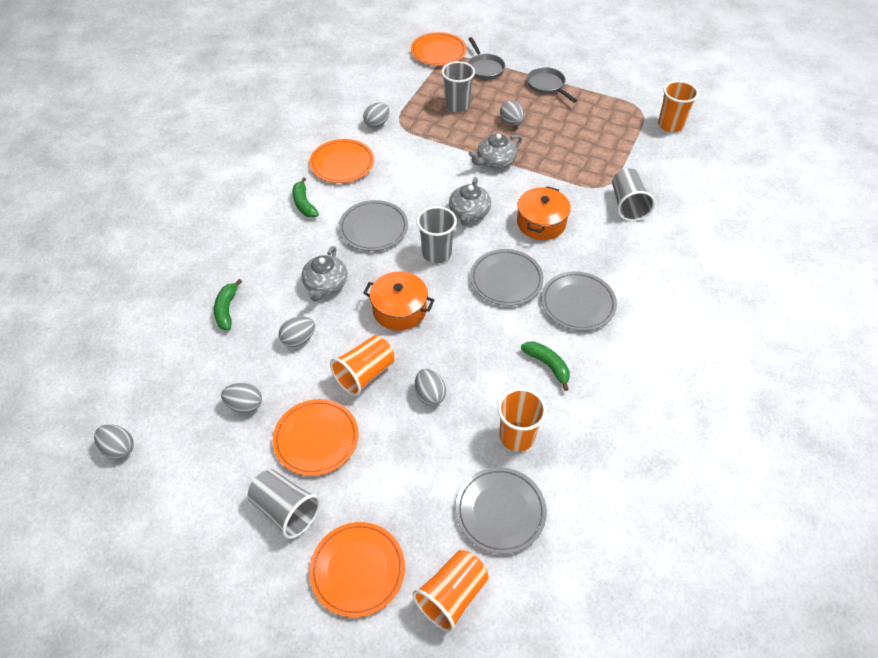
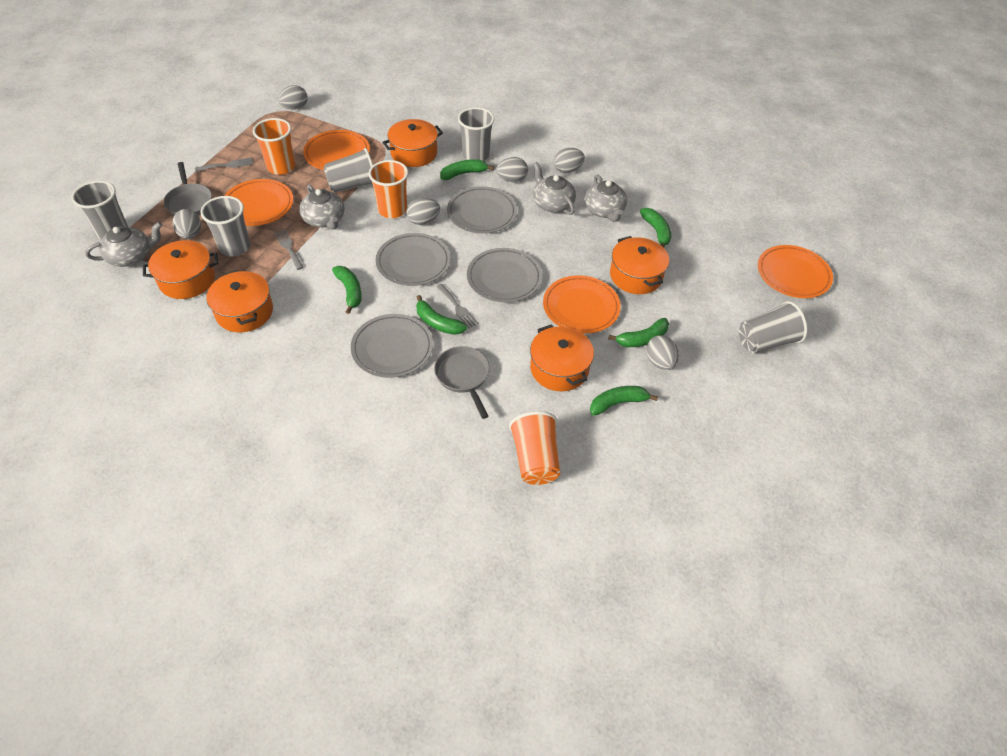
green banana: 3 -> 6
grey cup: 4 -> 5
grey fork: 0 -> 3
grey teapot: 3 -> 4
orange cup: 4 -> 3
orange pot: 2 -> 5

